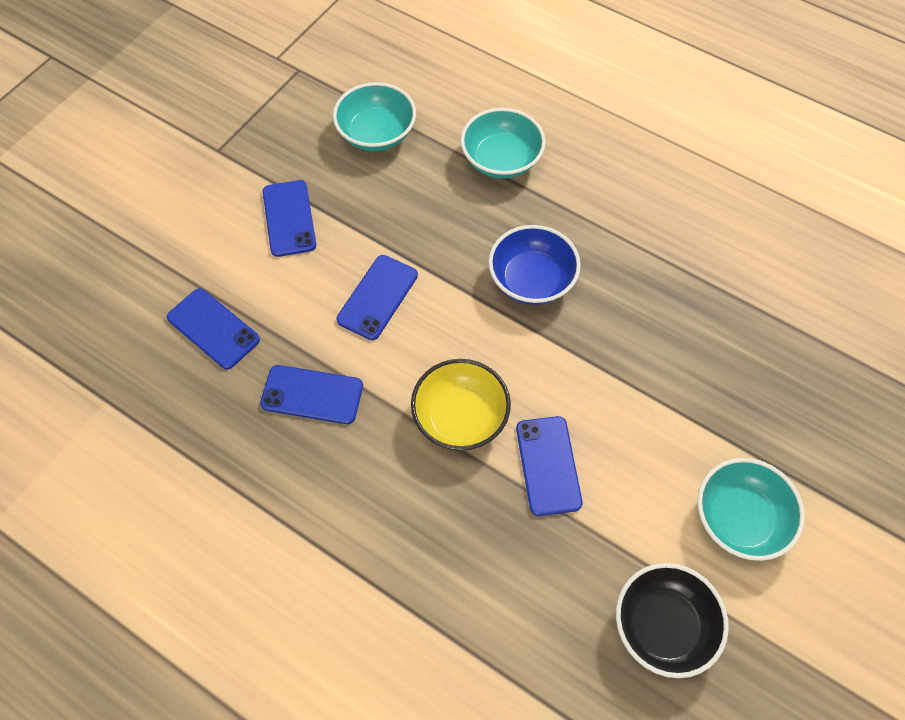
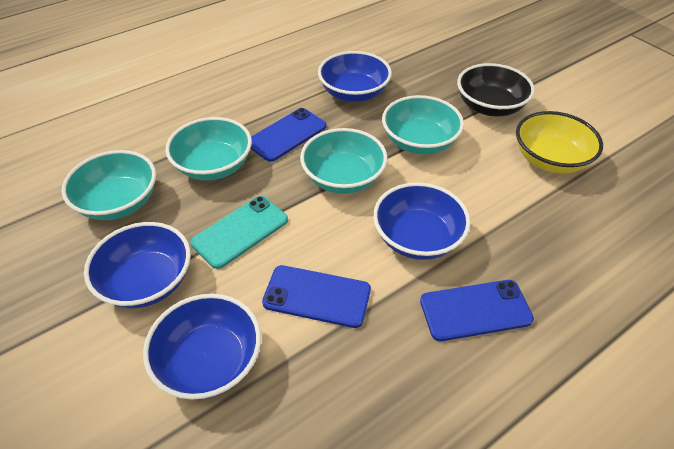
blue bowl: 1 -> 4
blue phone: 5 -> 3
turquoise bowl: 3 -> 4
turquoise phone: 0 -> 1

